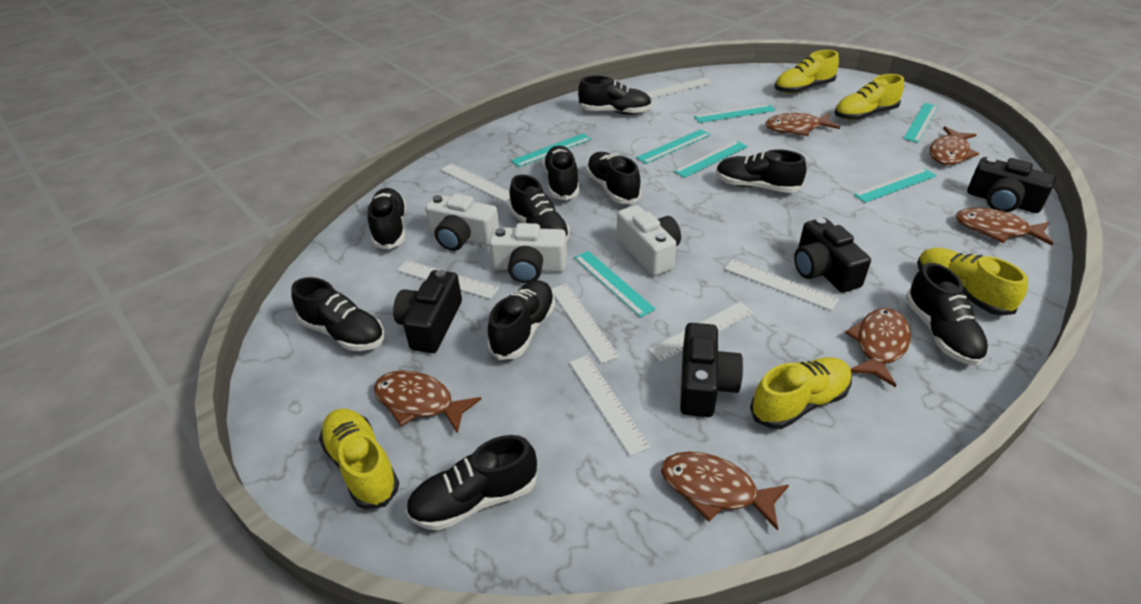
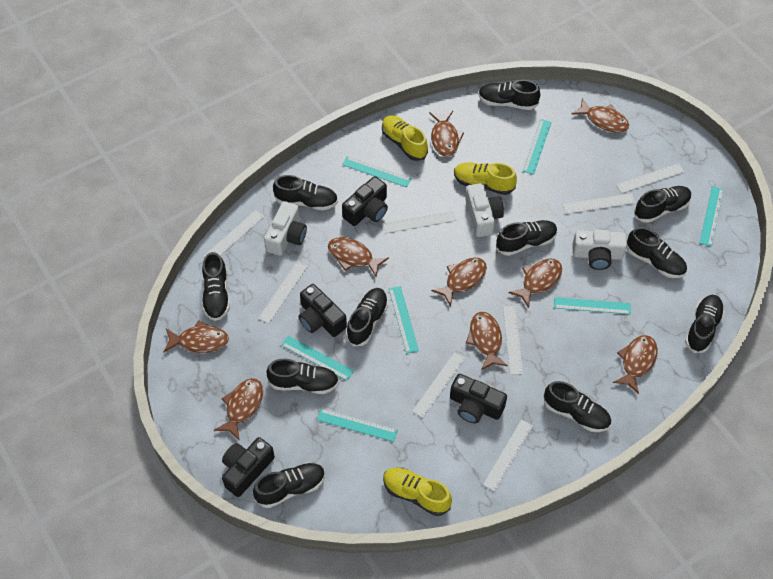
black shoe: 10 -> 11
brown fish: 6 -> 9
white ruler: 7 -> 8
yellow shoe: 5 -> 3

